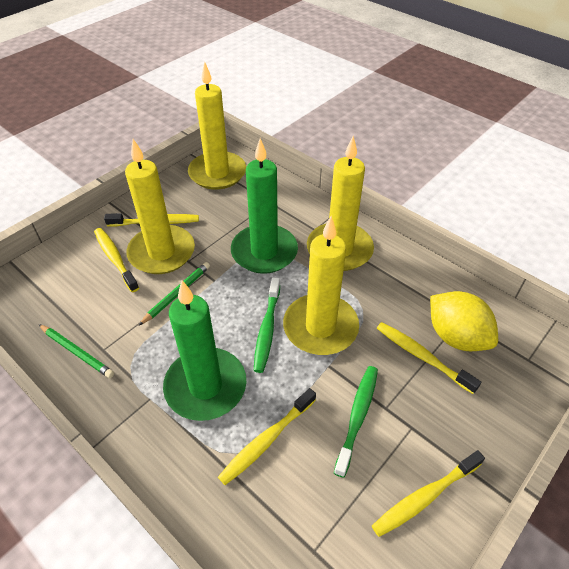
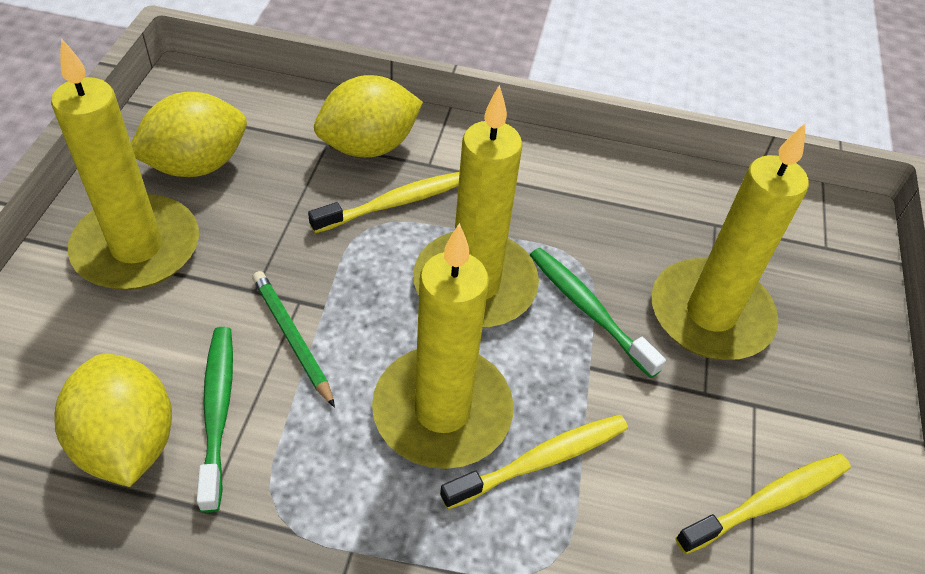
green candle: 2 -> 0
green pencil: 2 -> 1
yellow lemon: 1 -> 3
yellow toothbrush: 5 -> 3

